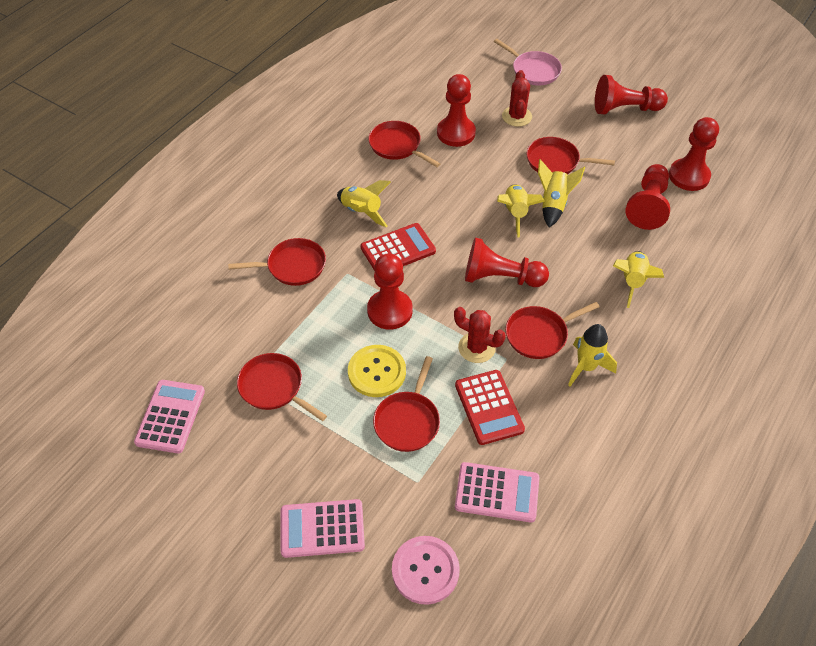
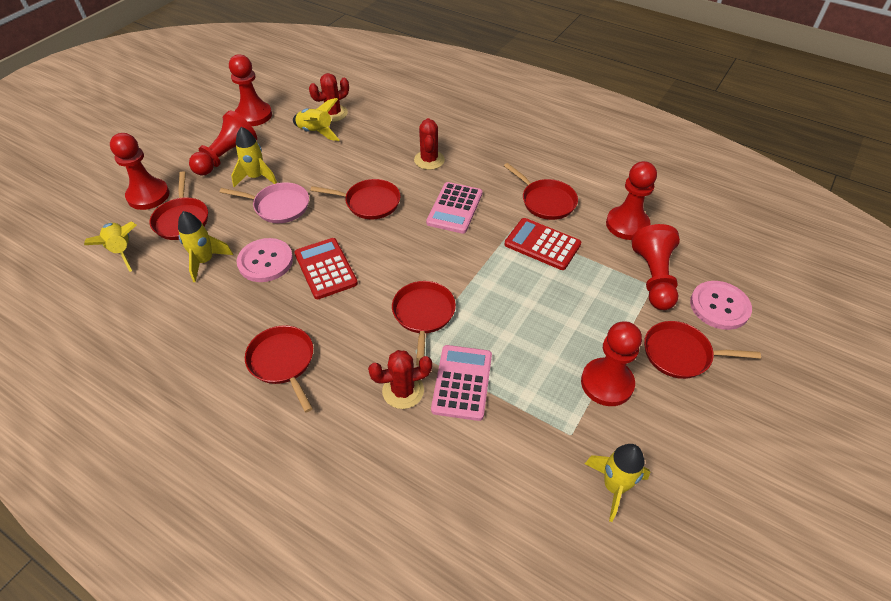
pink button: 1 -> 2
pink calculator: 3 -> 2
red cactus: 2 -> 3
yellow button: 1 -> 0

